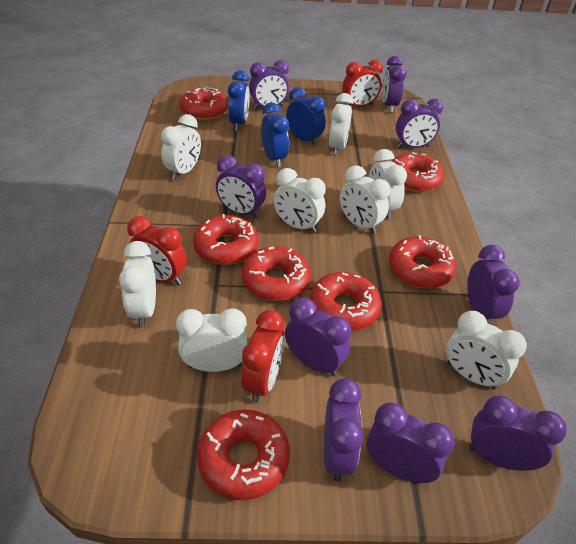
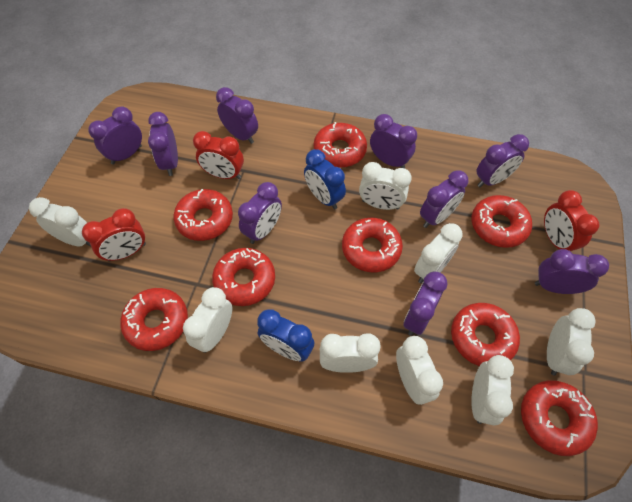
blue clock: 3 -> 2
red donut: 7 -> 8

